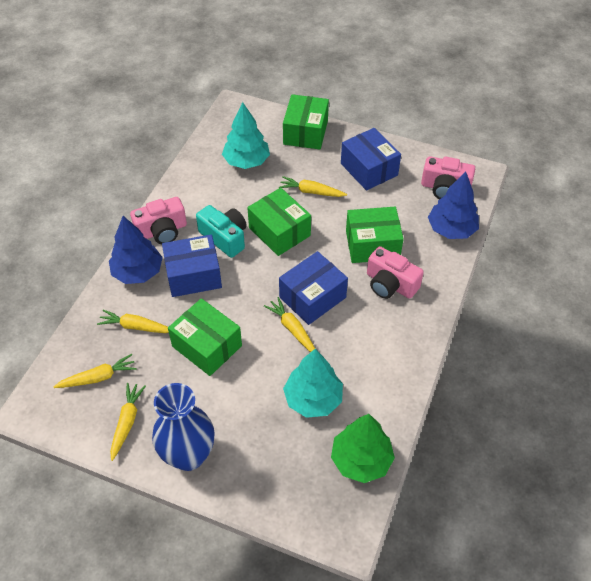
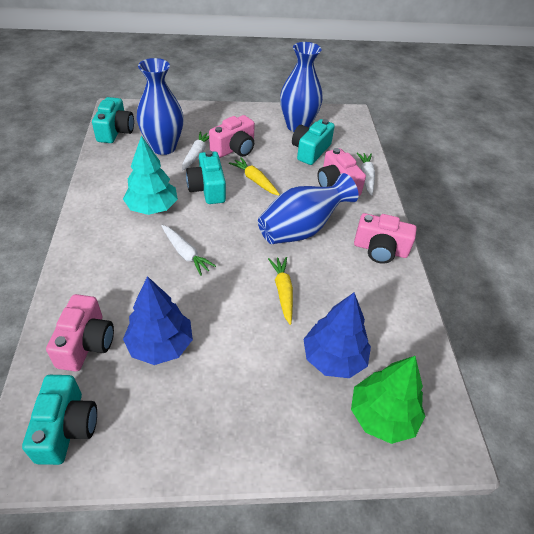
blue box: 3 -> 0
blue vase: 1 -> 3
green box: 4 -> 0
pink camera: 3 -> 4
turquoise camera: 1 -> 4
turquoise tree: 2 -> 1
white carrot: 0 -> 3
yellow carrot: 5 -> 2

